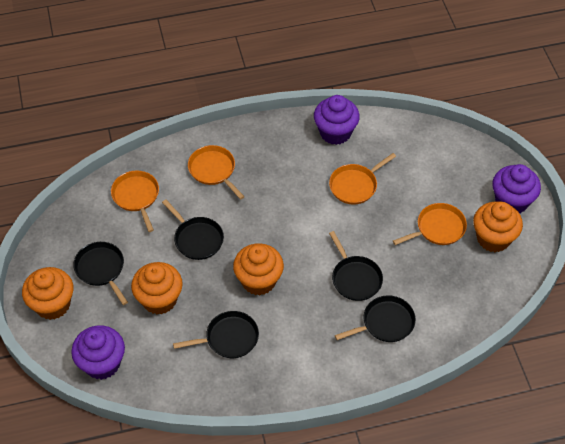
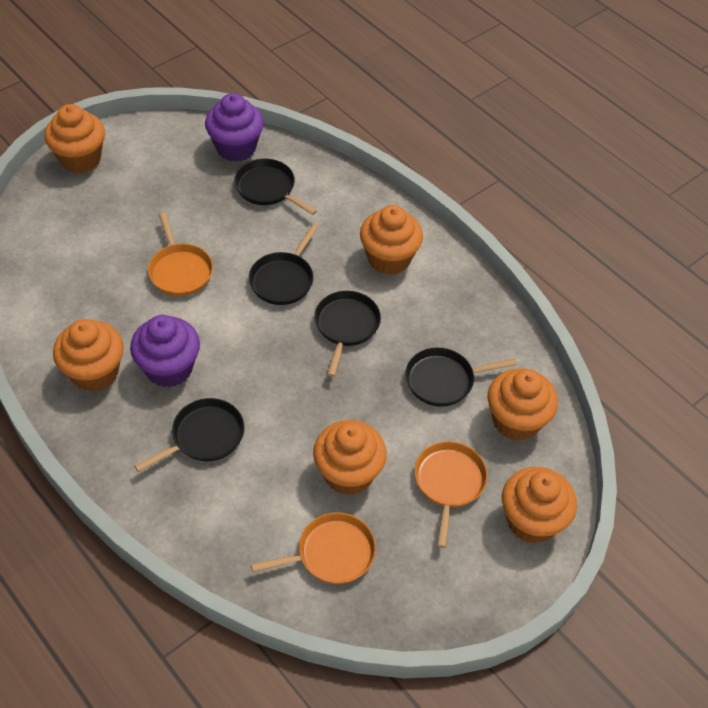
orange cupcake: 4 -> 6
orange pan: 4 -> 3
purple cupcake: 3 -> 2

